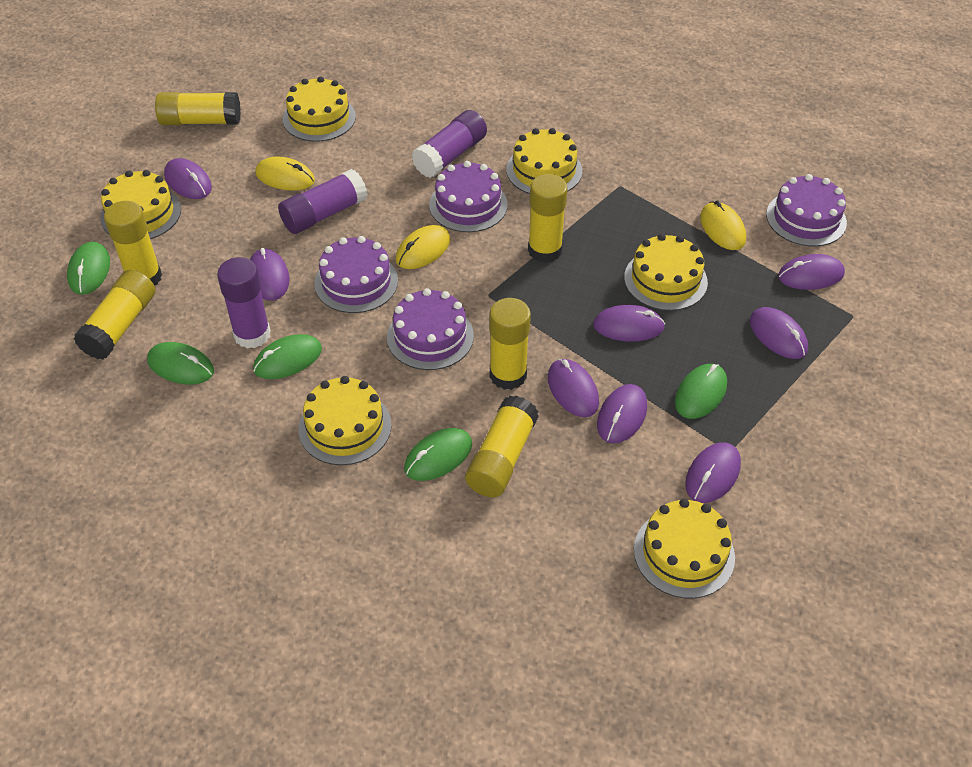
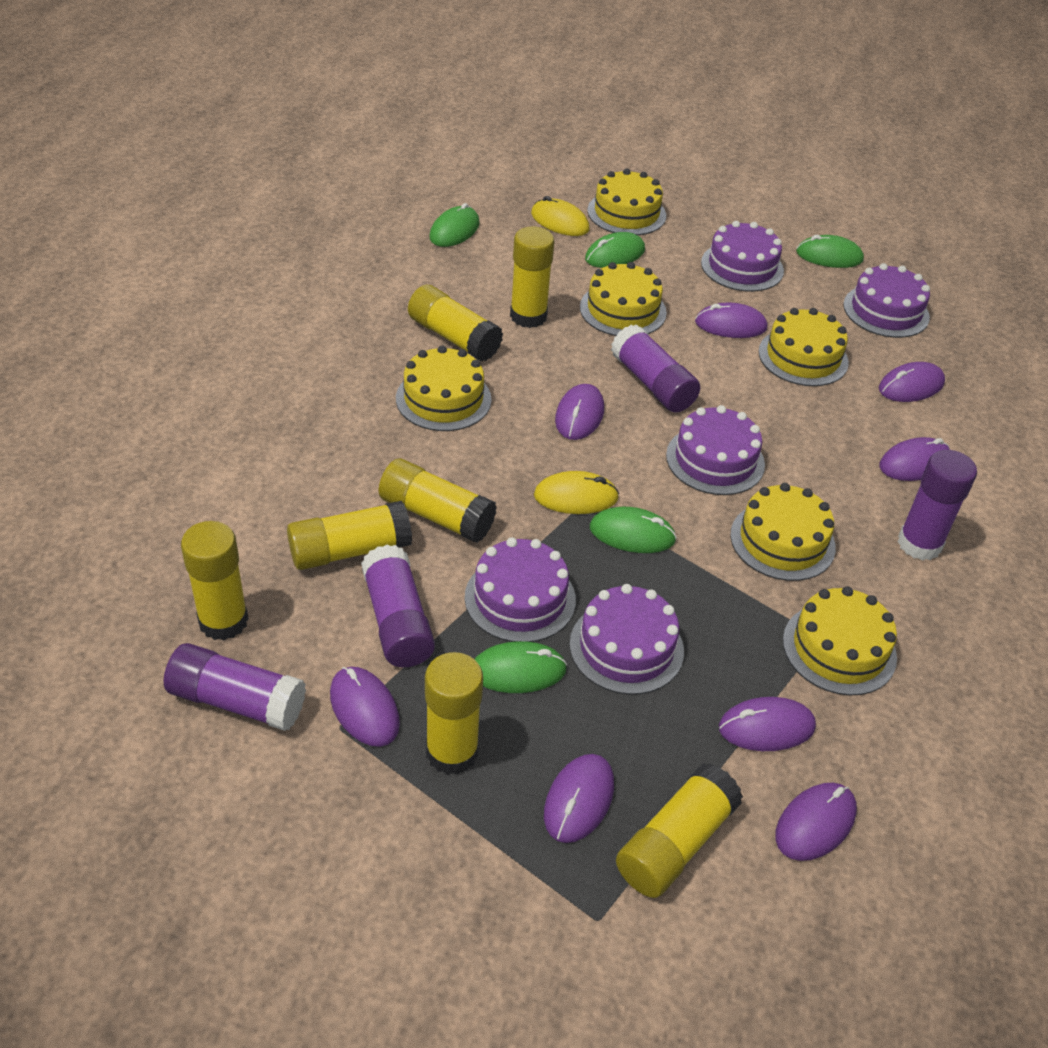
purple cake: 4 -> 5
purple glue stick: 3 -> 4
yellow glue stick: 6 -> 7
yellow mouse: 3 -> 2

